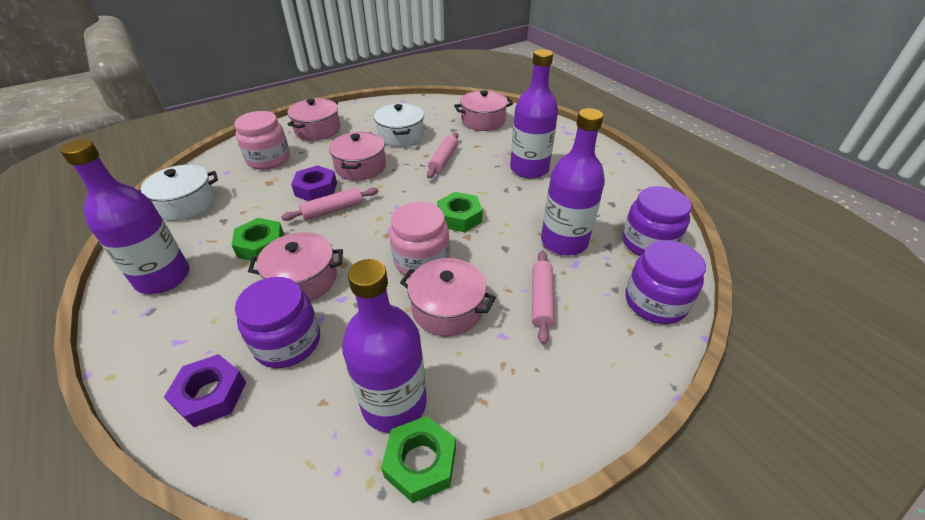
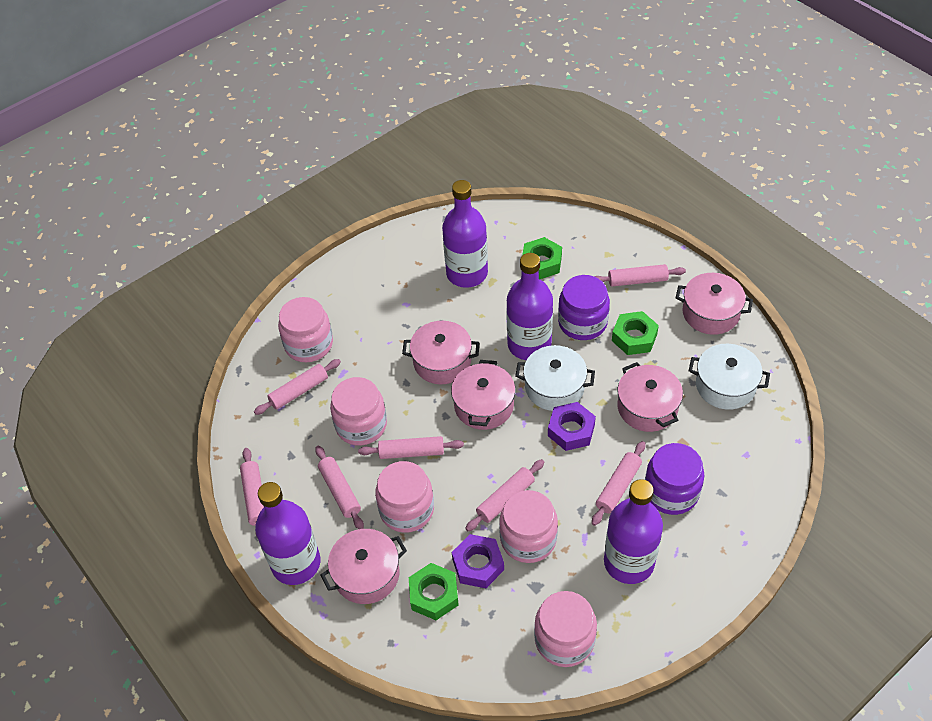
pink jar: 2 -> 5
pink rolling pin: 3 -> 7
purple jar: 3 -> 2

